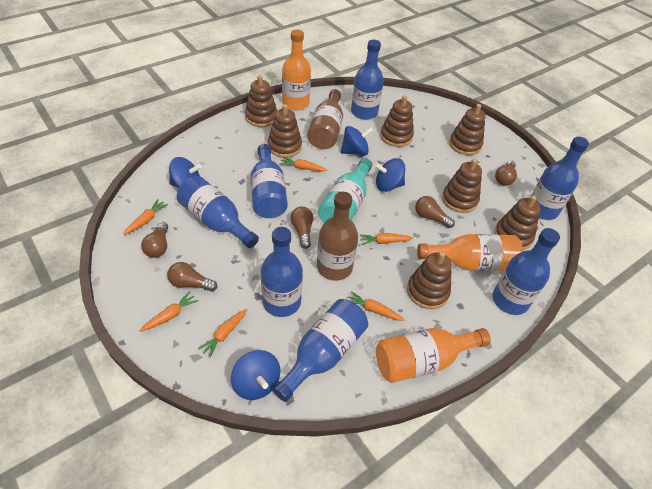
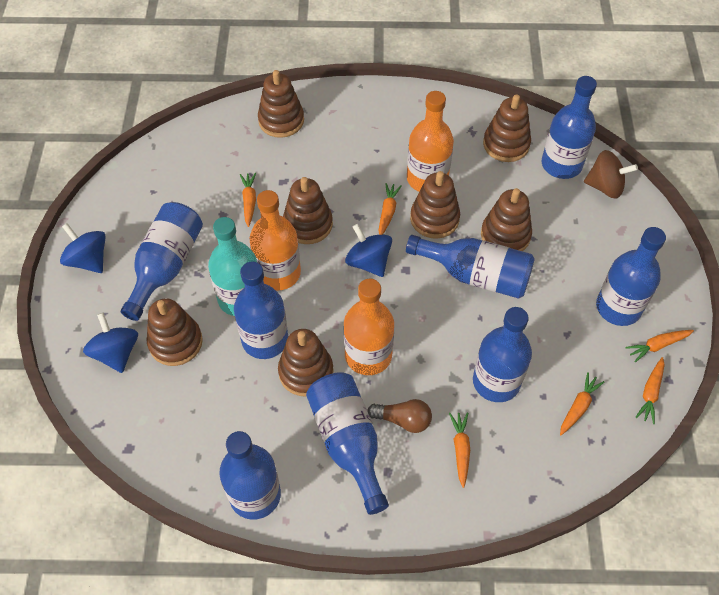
blue bottle: 7 -> 8
blue spinning top: 4 -> 3
brown bottle: 2 -> 0
brown light bulb: 5 -> 1
brown spinning top: 0 -> 1

